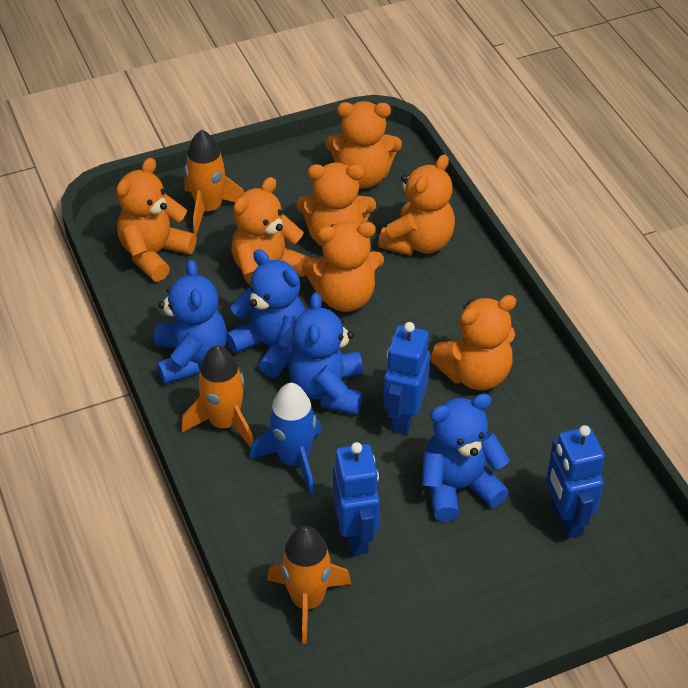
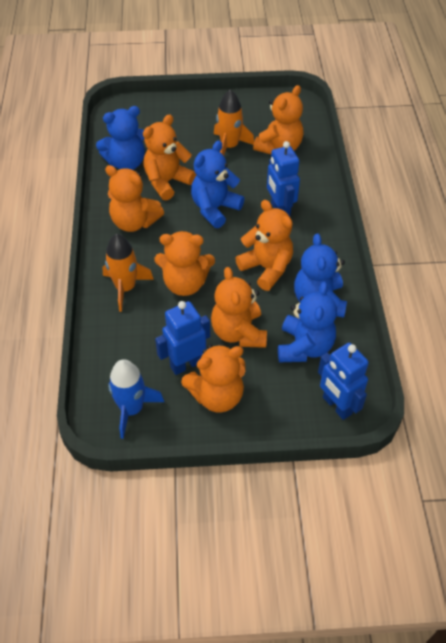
orange rocket: 3 -> 2

